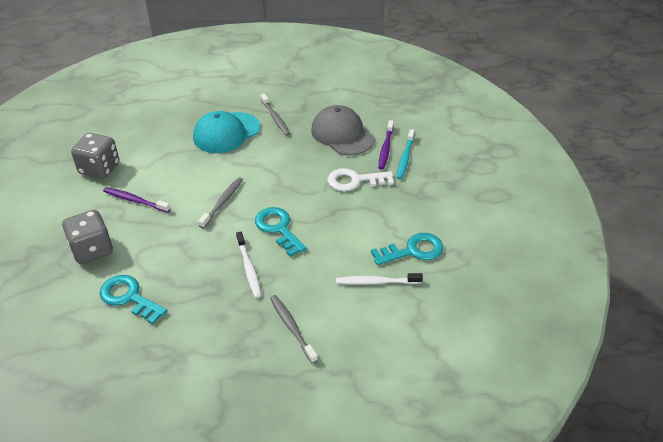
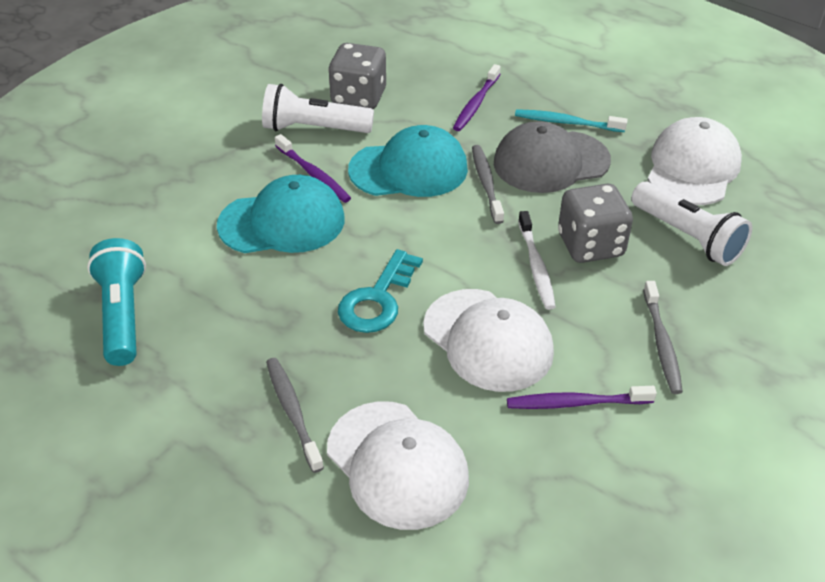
purple toothbrush: 2 -> 3
turquoise cap: 1 -> 2
turquoise flashlight: 0 -> 1
turquoise key: 3 -> 1
white cap: 0 -> 3
white flashlight: 0 -> 2
white key: 1 -> 0
white toothbrush: 2 -> 1

